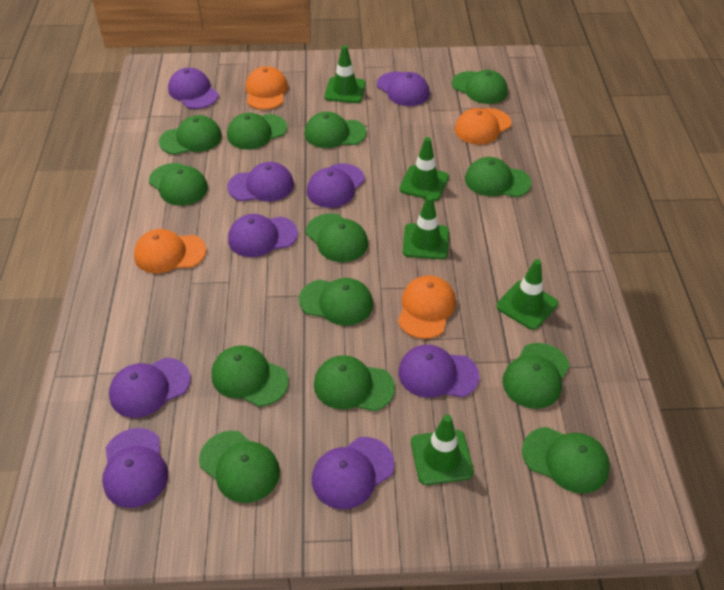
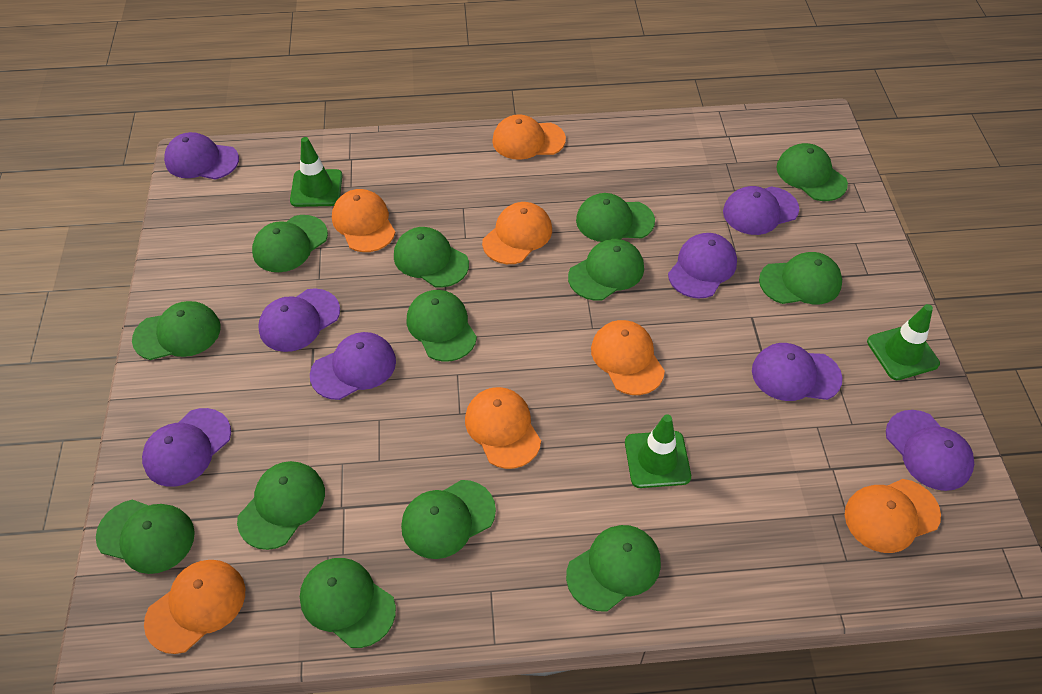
green traffic cone: 5 -> 3
orange cap: 4 -> 7
purple cap: 9 -> 8

